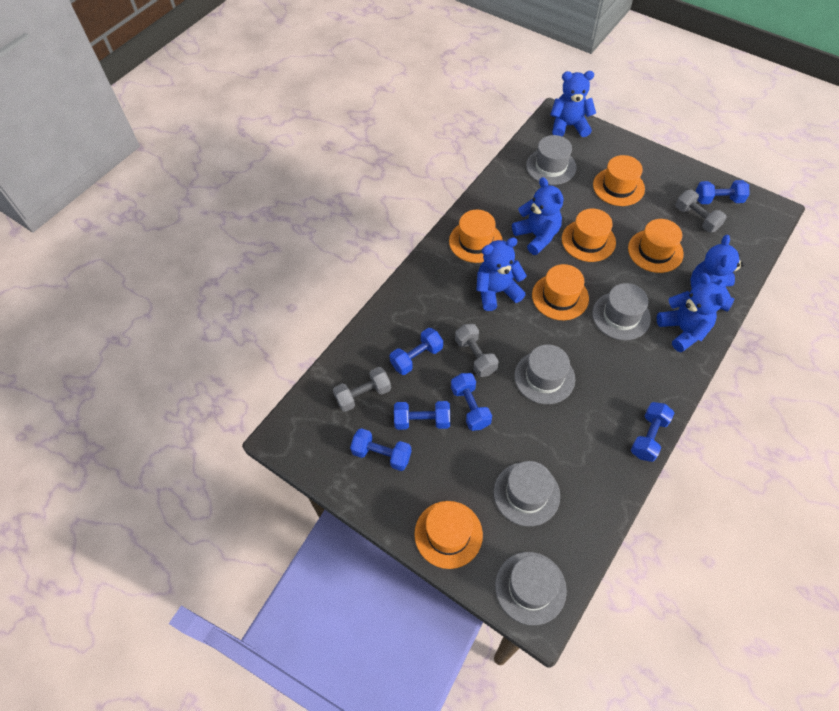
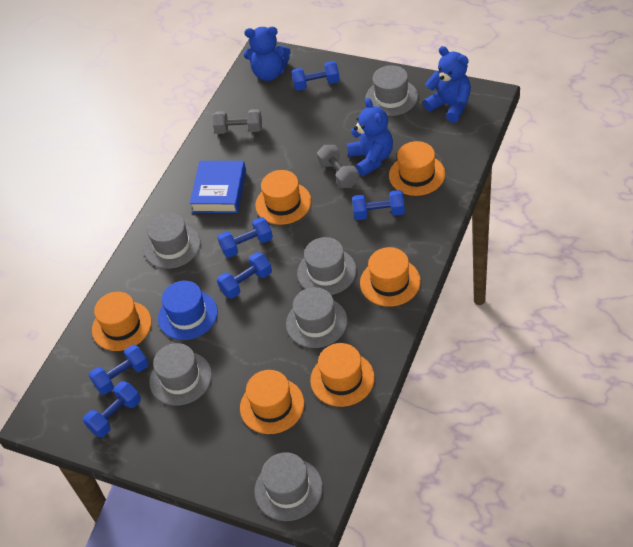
blue book: 0 -> 1
blue hat: 0 -> 1
blue teddy bear: 5 -> 3
grey dumbbell: 3 -> 2
grey hat: 5 -> 6

